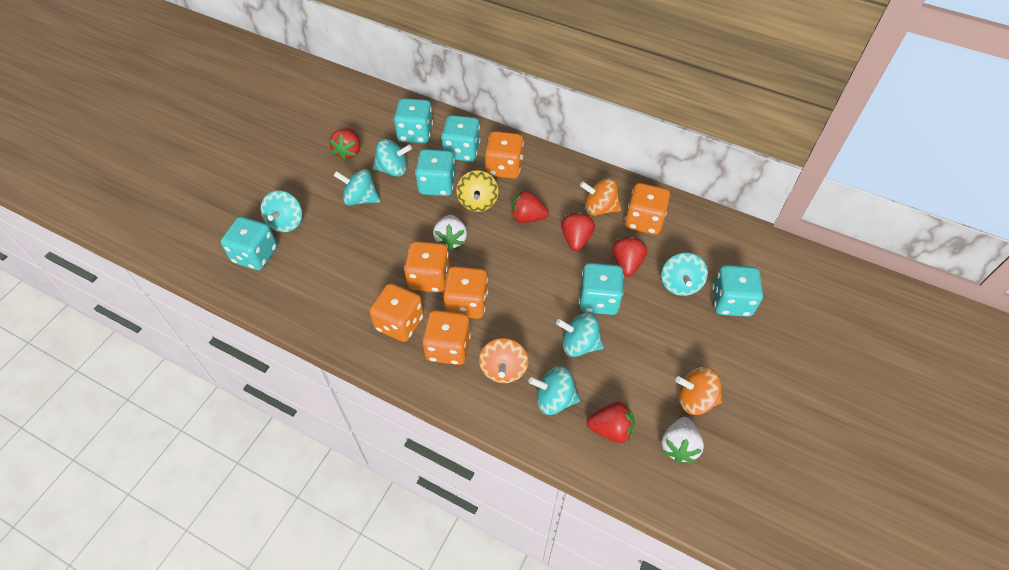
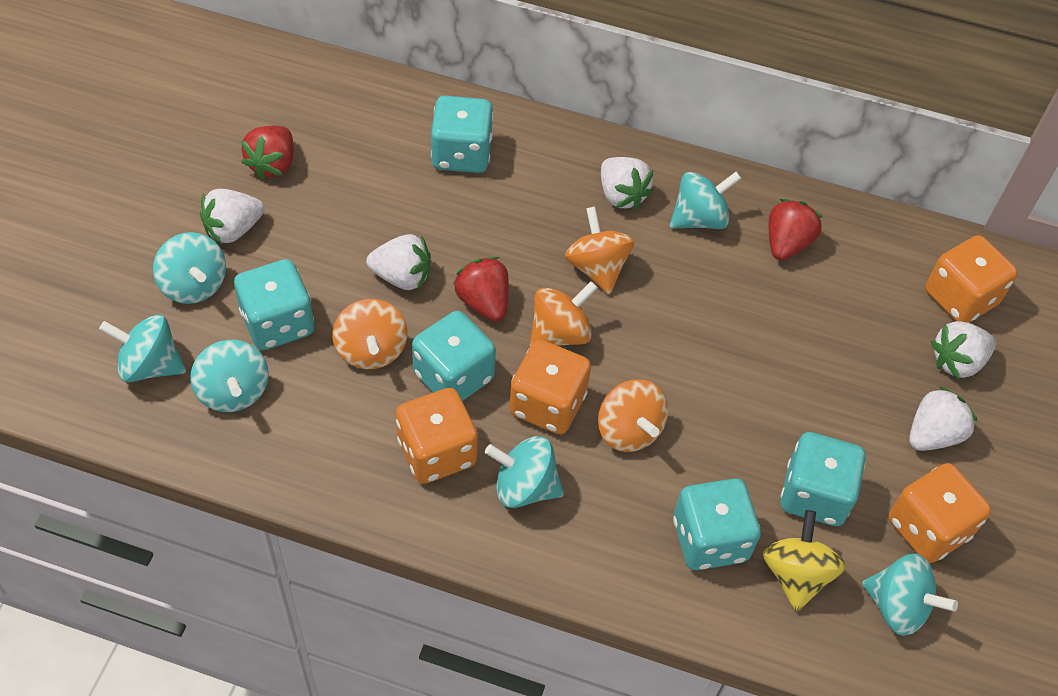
orange dice: 6 -> 4
orange spinning top: 3 -> 4
red strawberry: 5 -> 3
turquoise dice: 6 -> 5
white strawberry: 2 -> 5

